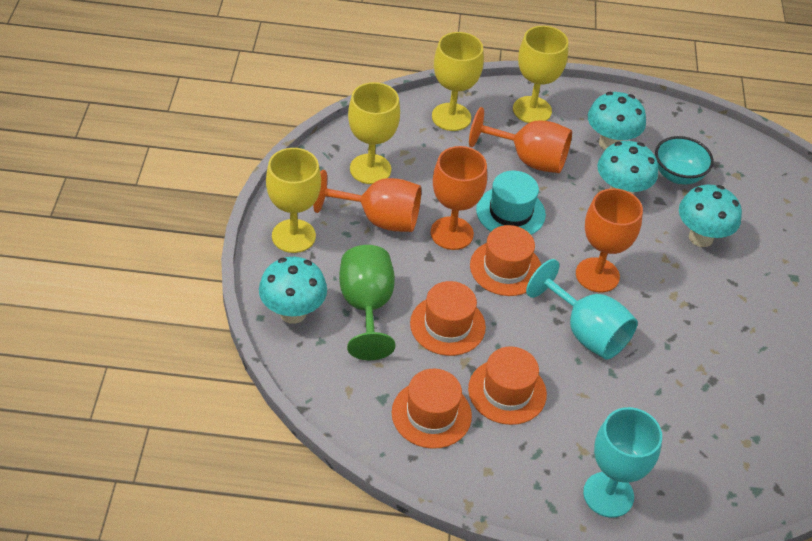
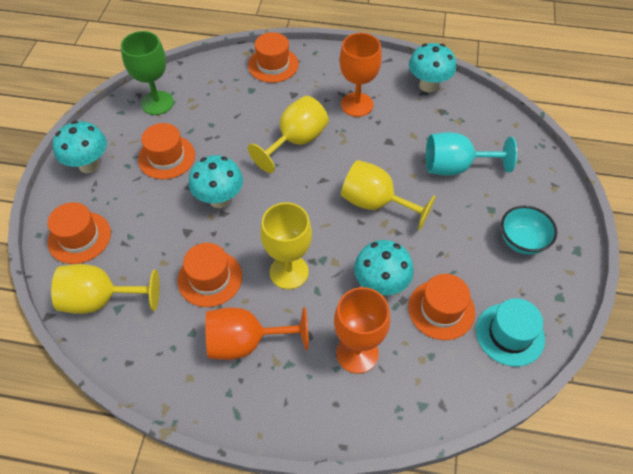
orange goblet: 4 -> 3
orange hat: 4 -> 5
turquoise goblet: 2 -> 1

